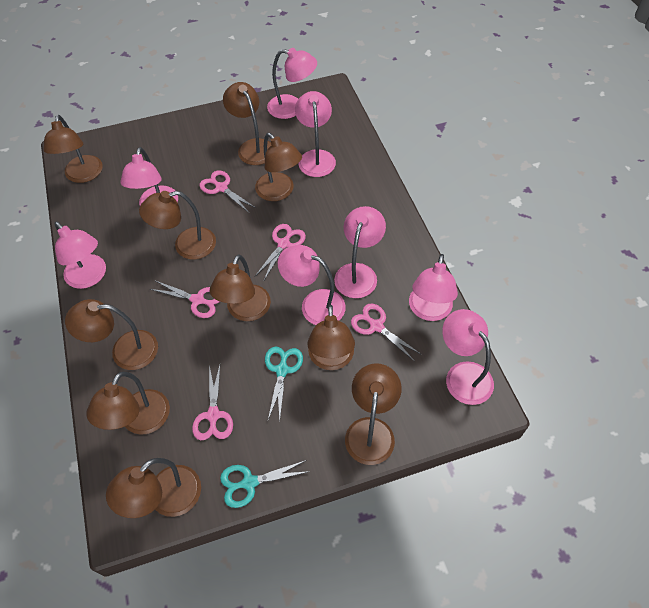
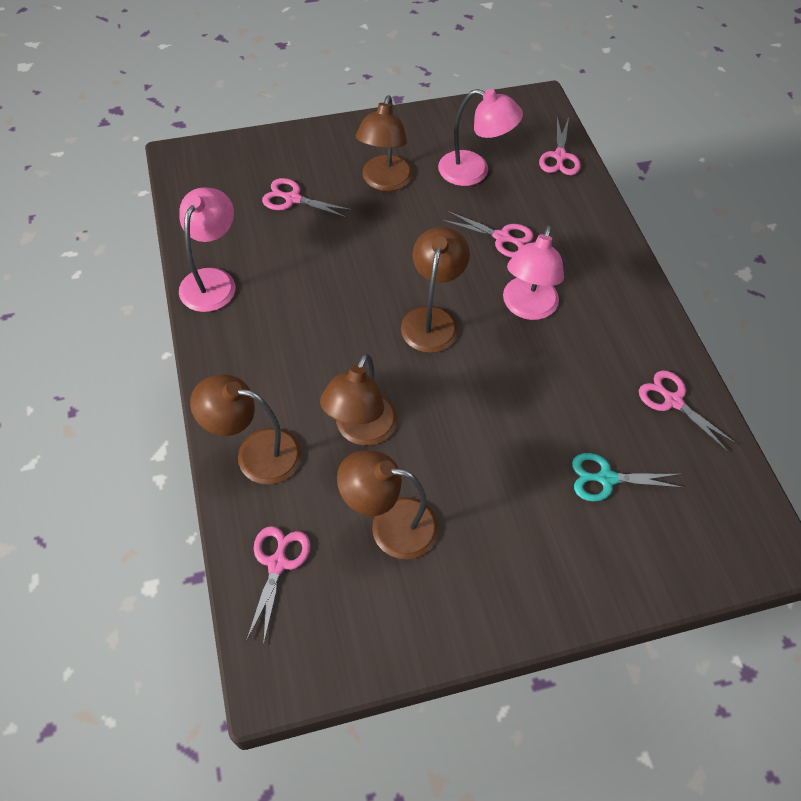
brown lamp: 10 -> 5
pink lamp: 8 -> 3
turquoise scissors: 2 -> 1

